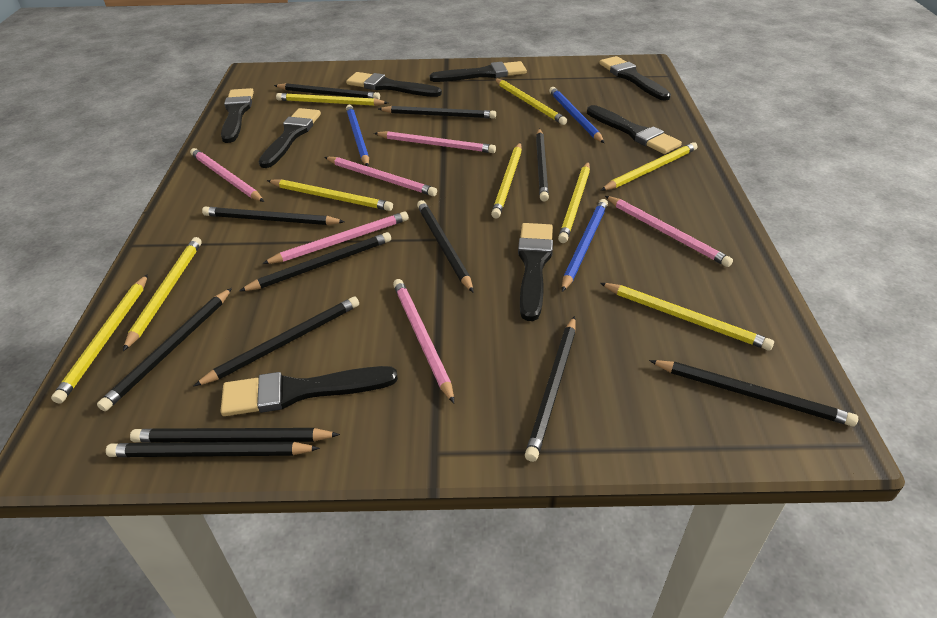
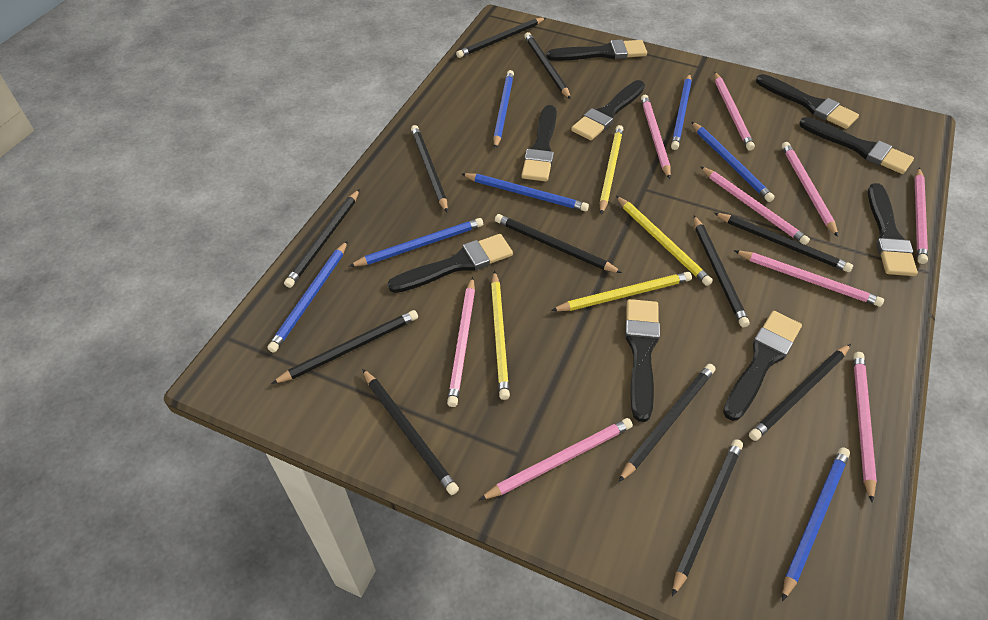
black brush: 8 -> 9
blue pencil: 3 -> 7
pink pencil: 6 -> 9
yellow pencil: 9 -> 4

